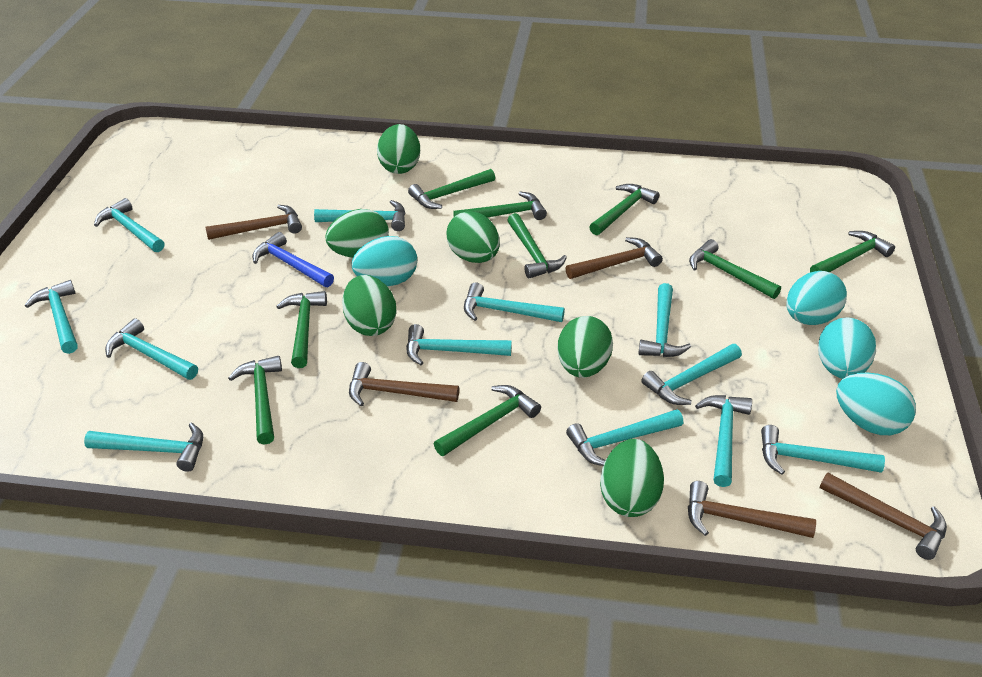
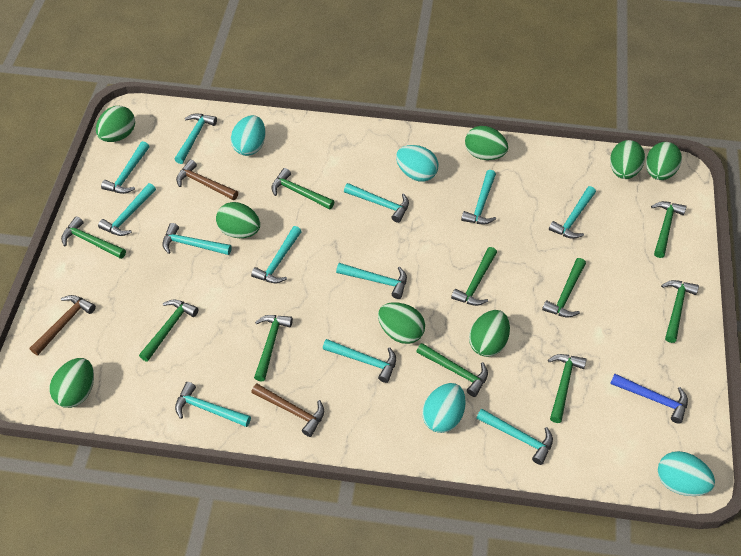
brown hammer: 5 -> 3
green egg: 6 -> 8
green hammer: 9 -> 10

